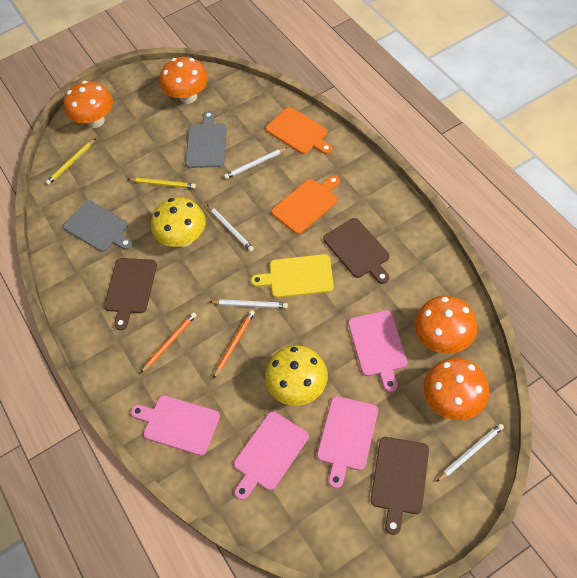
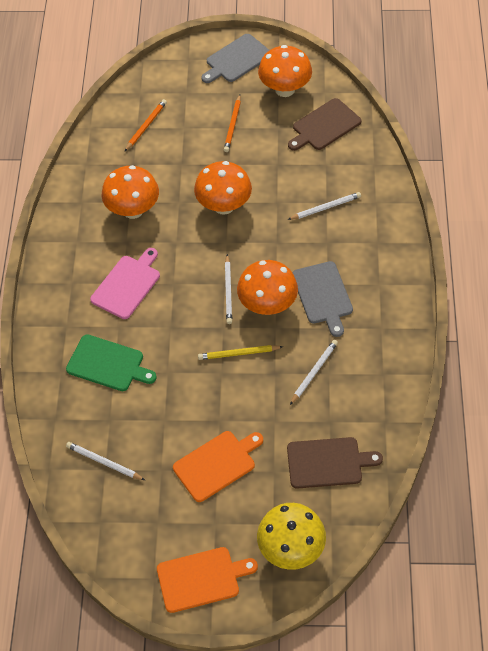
brown cutting board: 3 -> 2
green cutting board: 0 -> 1
pink cutting board: 4 -> 1
yellow cutting board: 1 -> 0
yellow mushroom: 2 -> 1
yellow pencil: 2 -> 1

